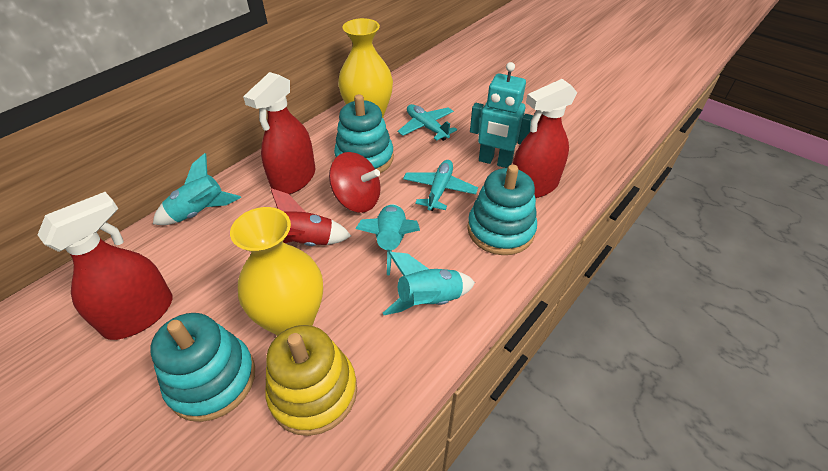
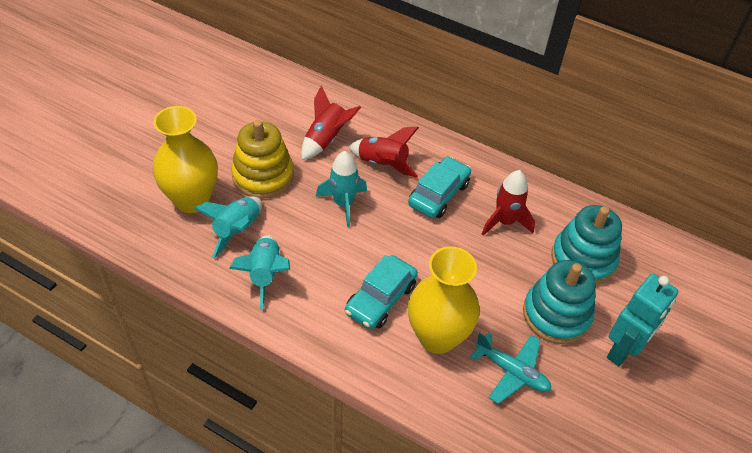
red rocket: 1 -> 3
red spinning top: 1 -> 0
red spray bottle: 3 -> 0
turquoise car: 0 -> 2
turquoise plane: 2 -> 1
turquoise stacking toy: 3 -> 2

